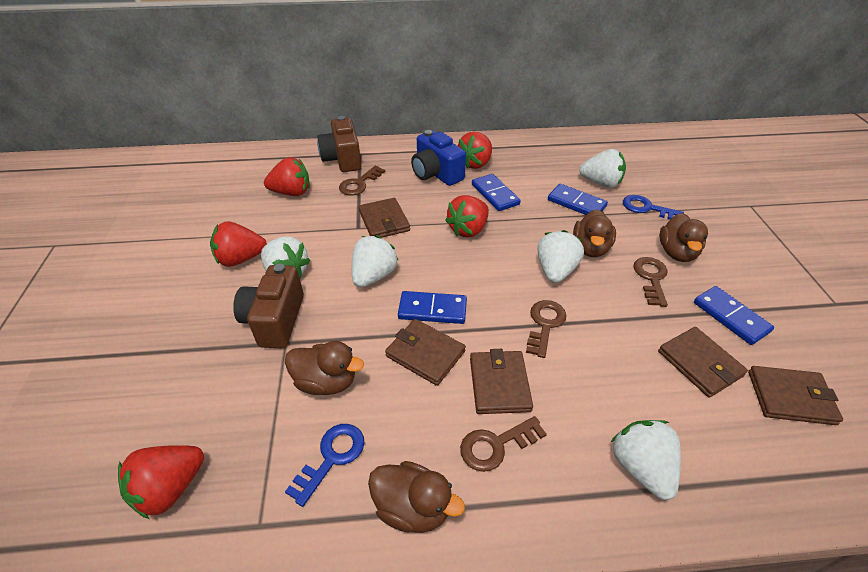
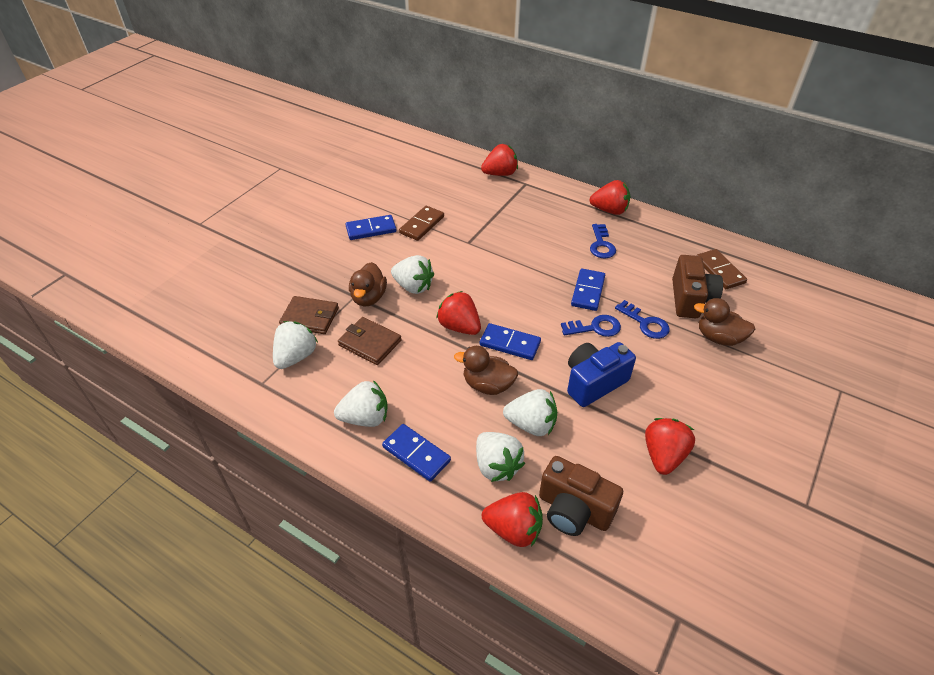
blue key: 2 -> 3
brown domino: 0 -> 2
brown duck: 4 -> 3
brown key: 4 -> 0
brown wallet: 5 -> 2

